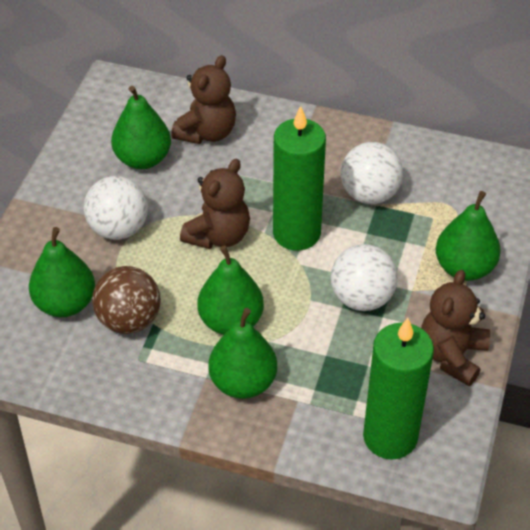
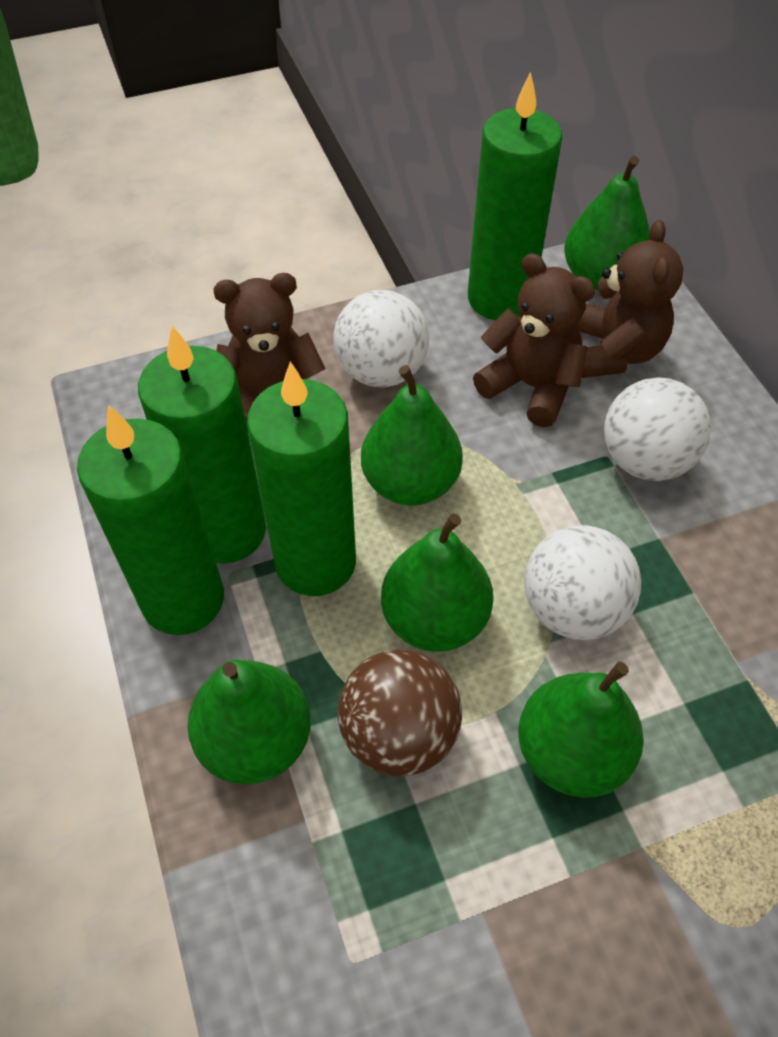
green candle: 2 -> 4

